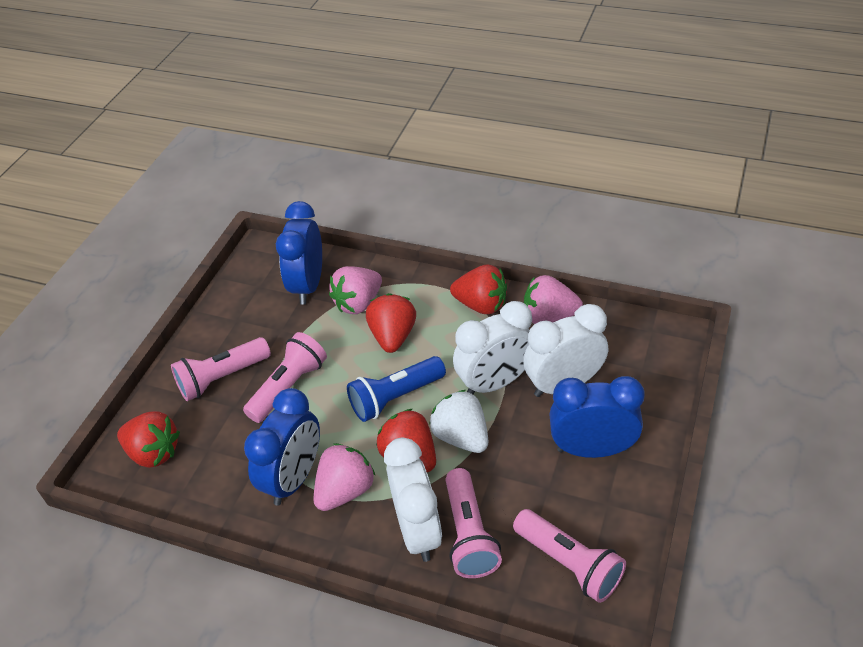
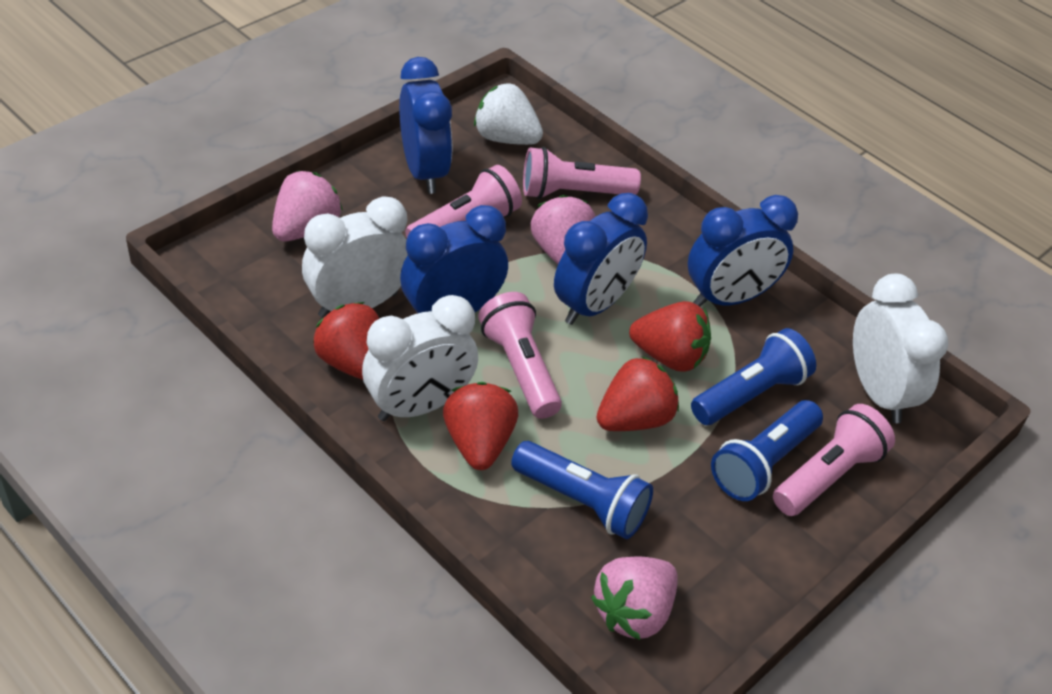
blue clock: 3 -> 4
blue flashlight: 1 -> 3

